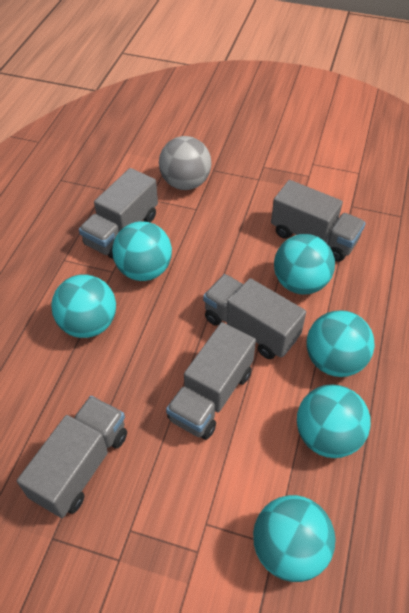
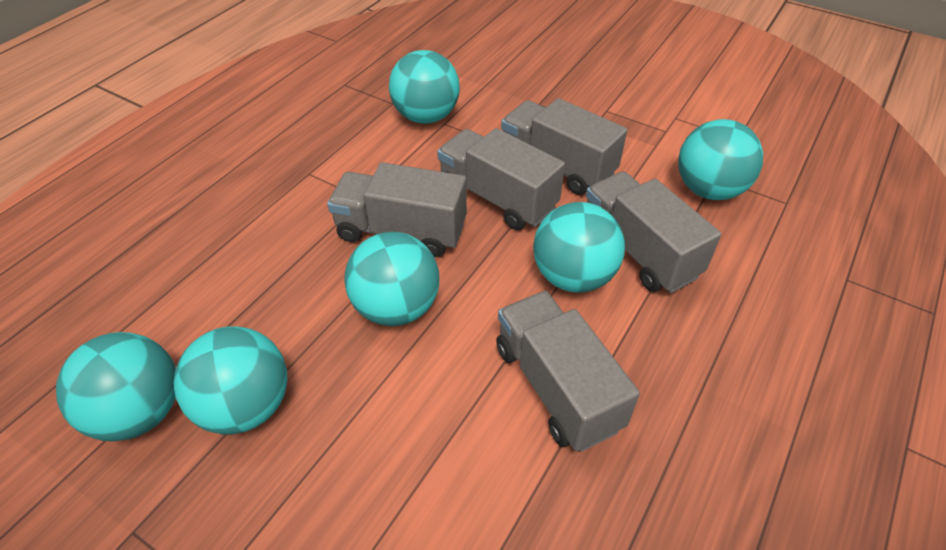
grey ball: 1 -> 0

